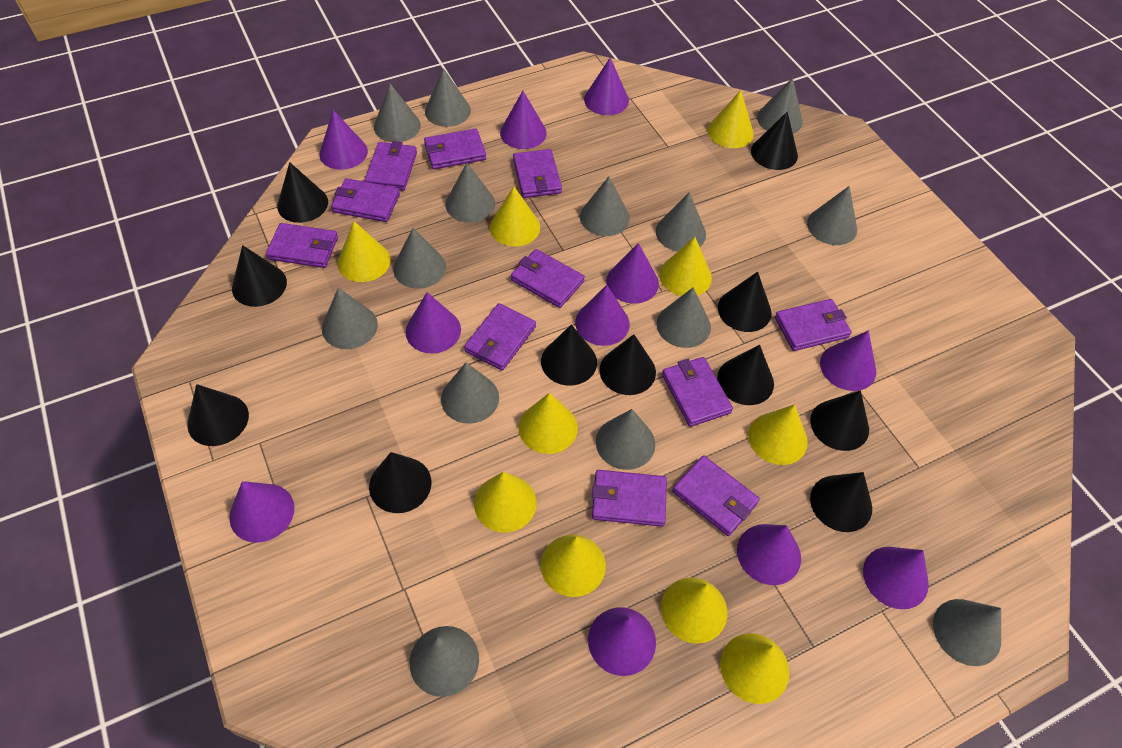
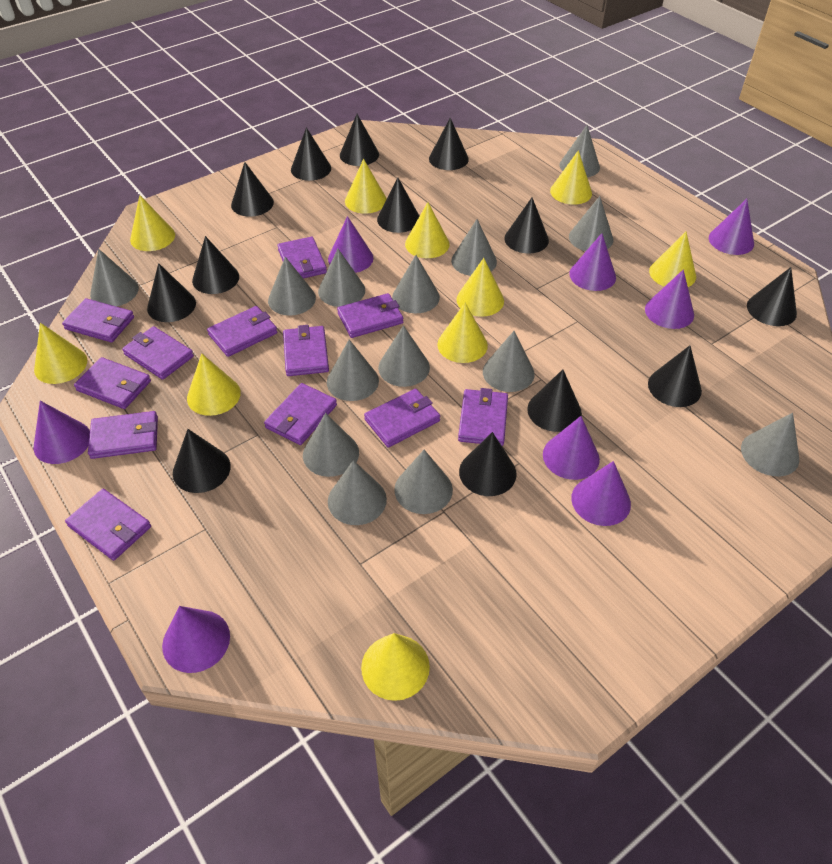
black cone: 11 -> 13
purple cone: 11 -> 8
purple wallet: 11 -> 12

